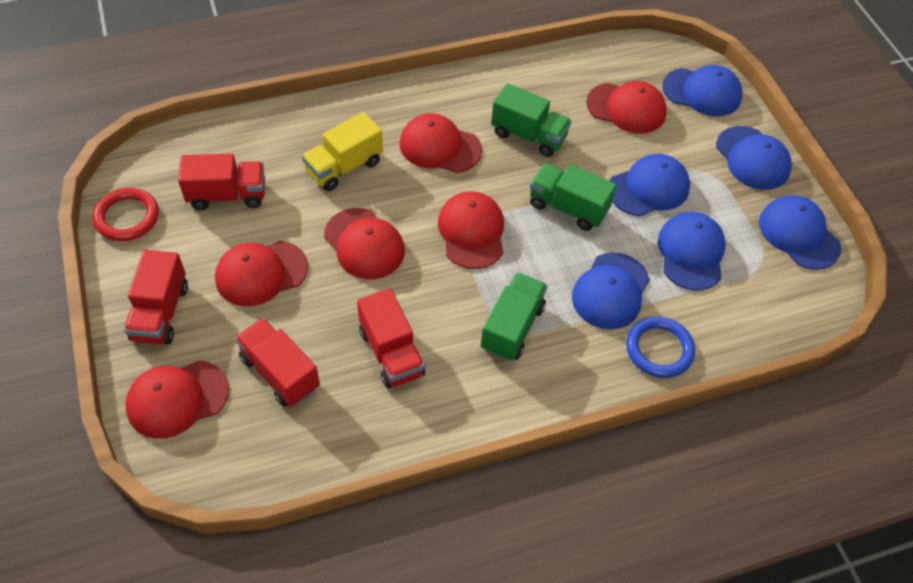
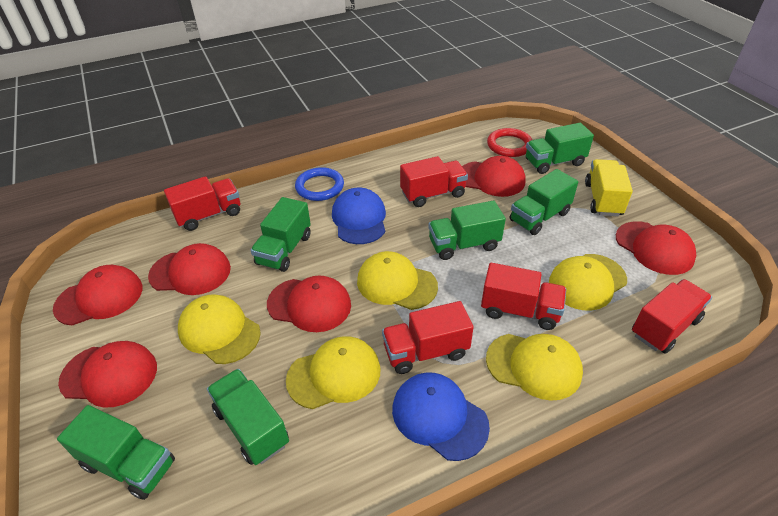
blue cap: 6 -> 2
green truck: 3 -> 6
red truck: 4 -> 5
yellow cap: 0 -> 5

